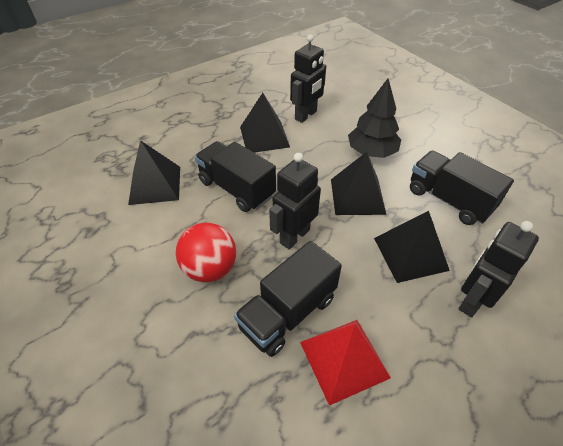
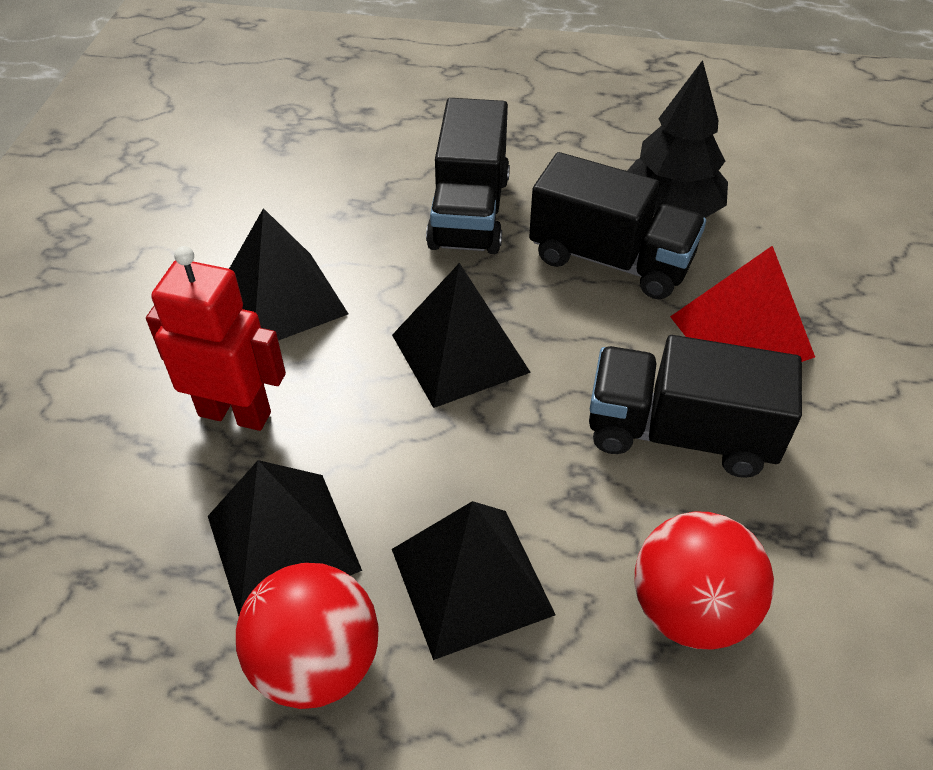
black robot: 3 -> 0
red ball: 1 -> 2
red robot: 0 -> 1

